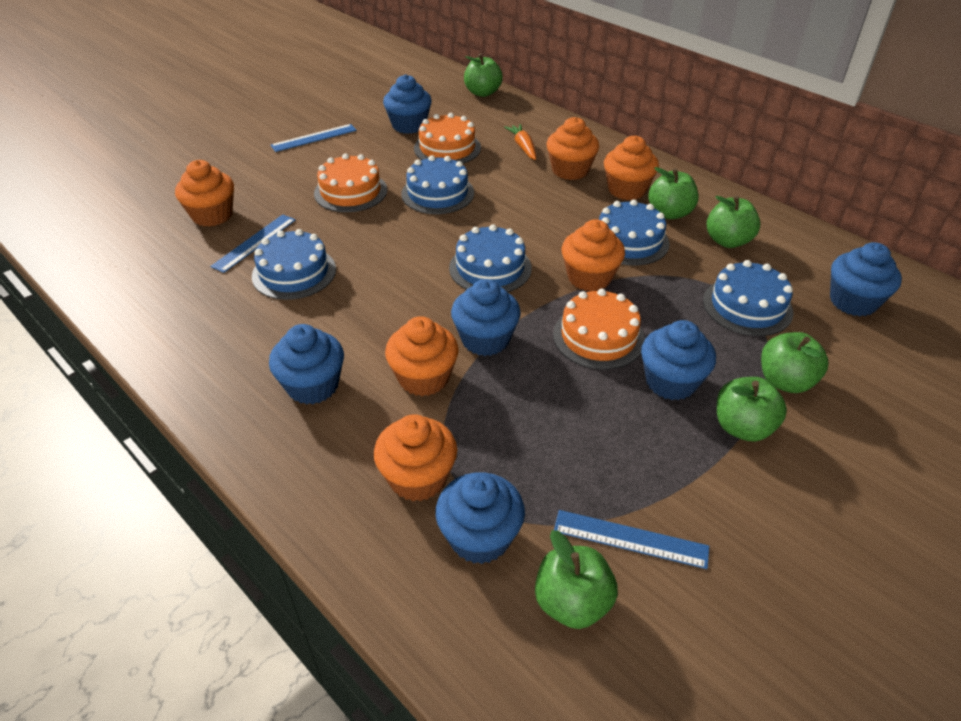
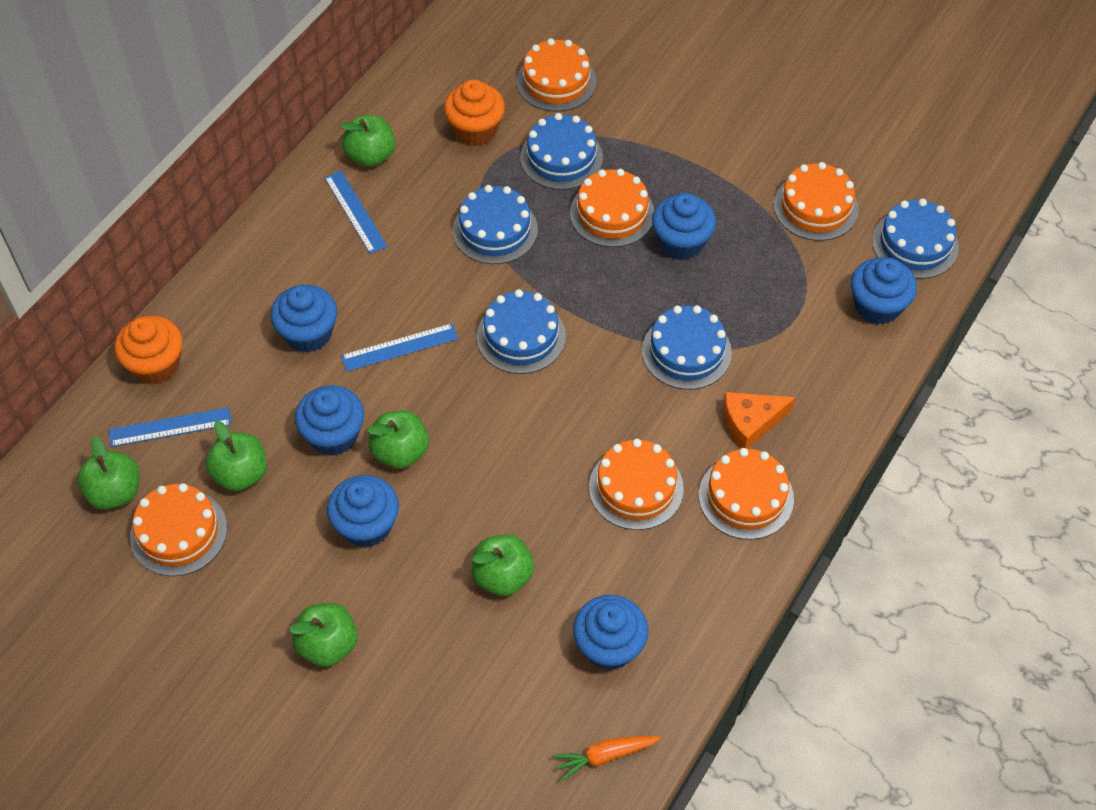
orange cake: 3 -> 6
orange cheese: 0 -> 1
orange cupcake: 6 -> 2

